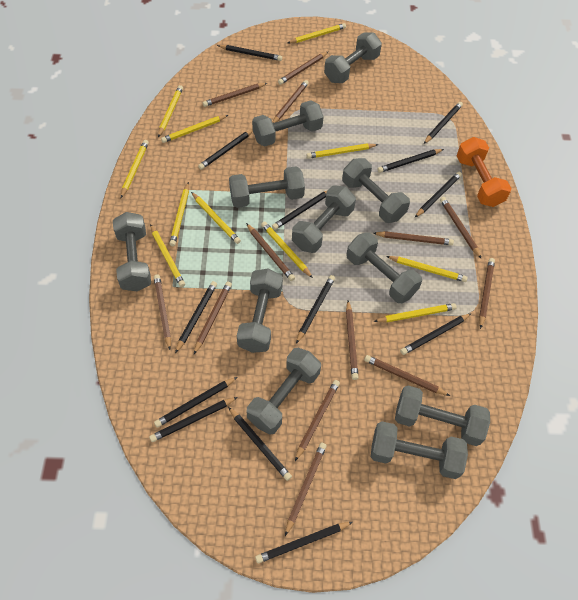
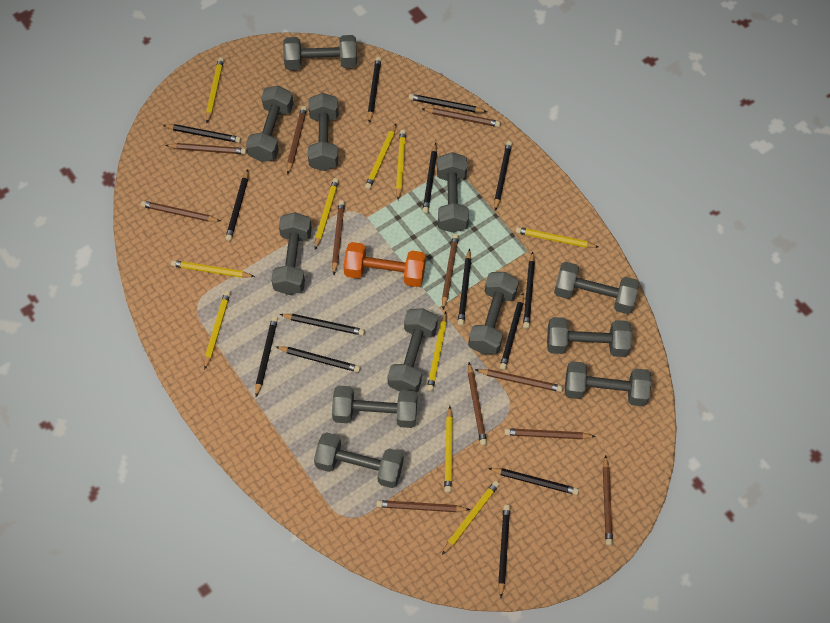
black pencil: 13 -> 14
brown pencil: 13 -> 11
grey dumbbell: 11 -> 12
yellow pencil: 11 -> 10

